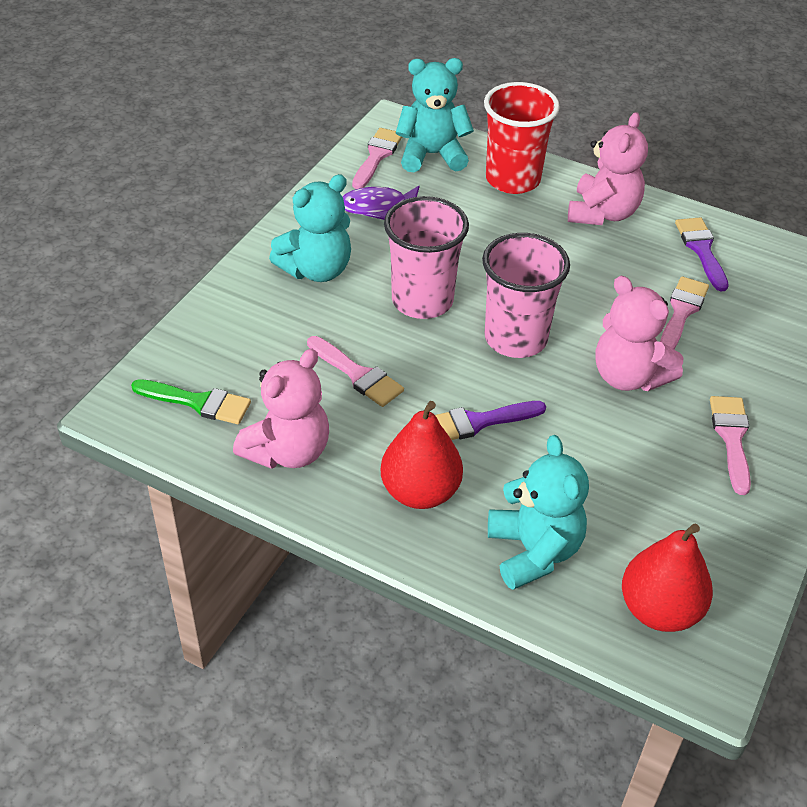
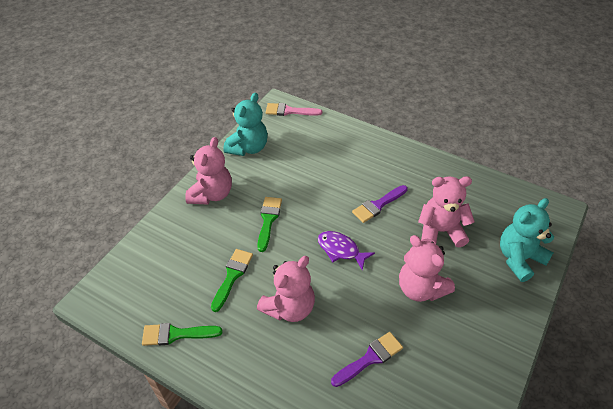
green brush: 1 -> 3
pink brush: 4 -> 1
pink cup: 2 -> 0
pink teddy bear: 3 -> 4
red cup: 1 -> 0
red pear: 2 -> 0
turquoise teddy bear: 3 -> 2

